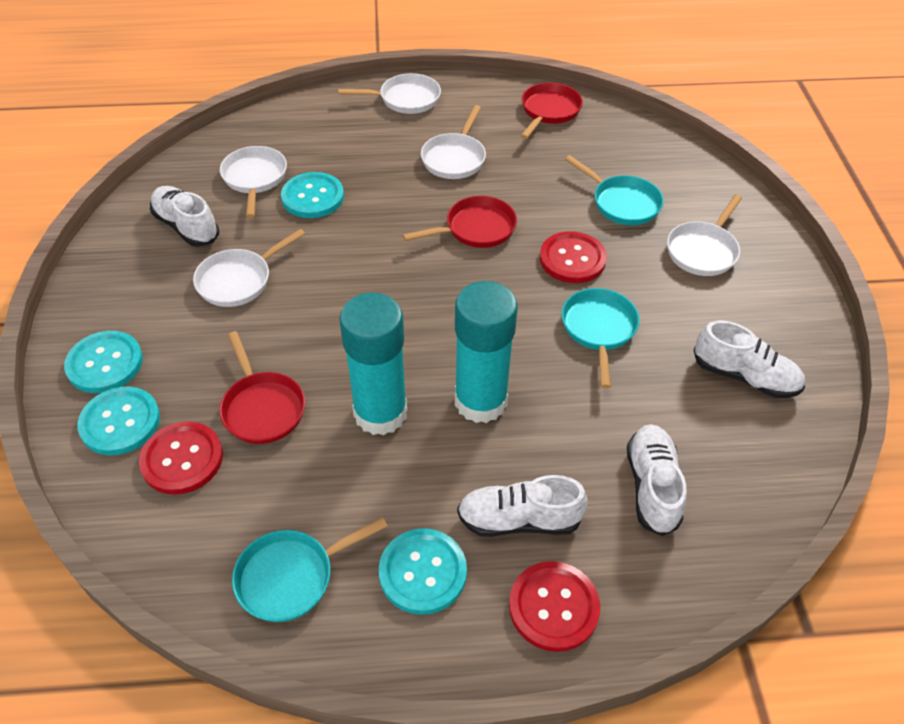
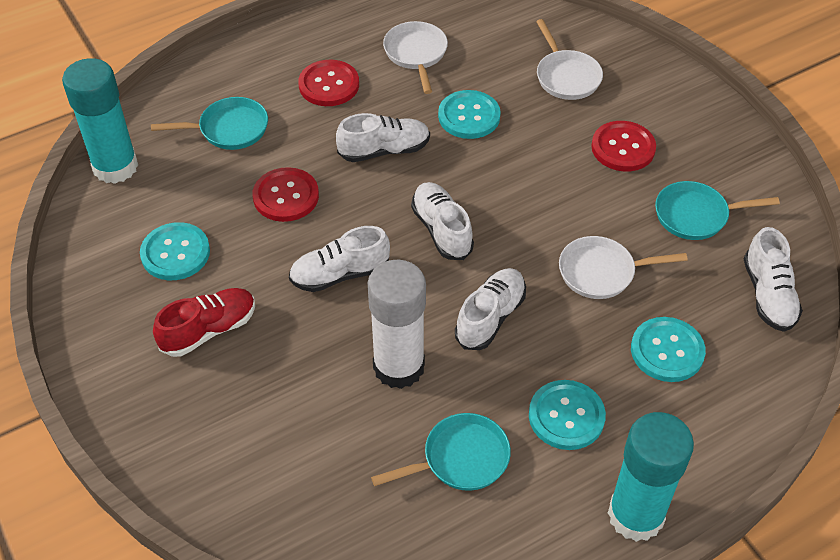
red pan: 3 -> 0
red shoe: 0 -> 1
white glue stick: 0 -> 1
white pan: 5 -> 3
white shoe: 4 -> 5

